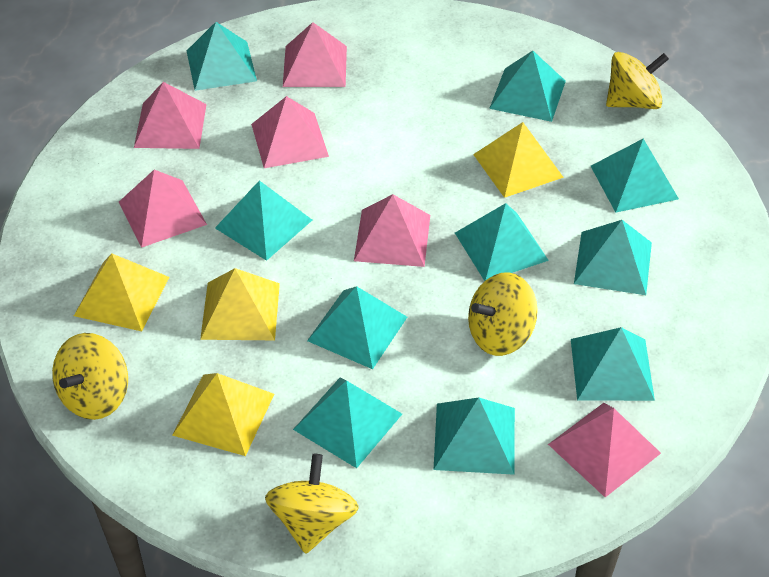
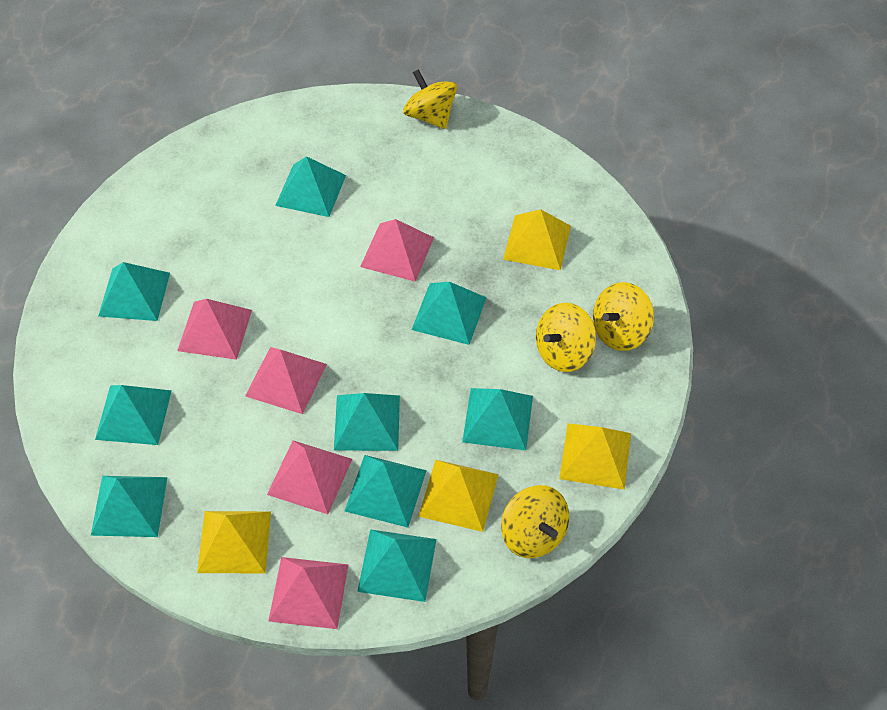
pink pyramid: 6 -> 5
turquoise pyramid: 10 -> 9

